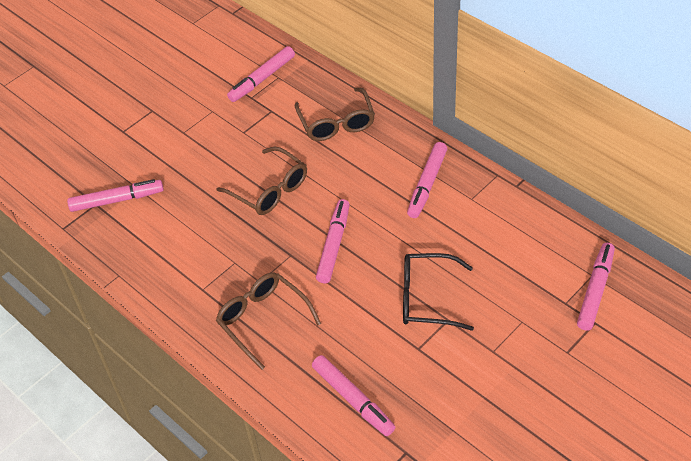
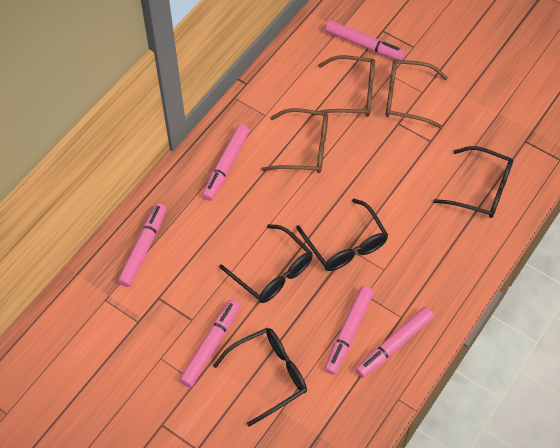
black glasses: 1 -> 4

